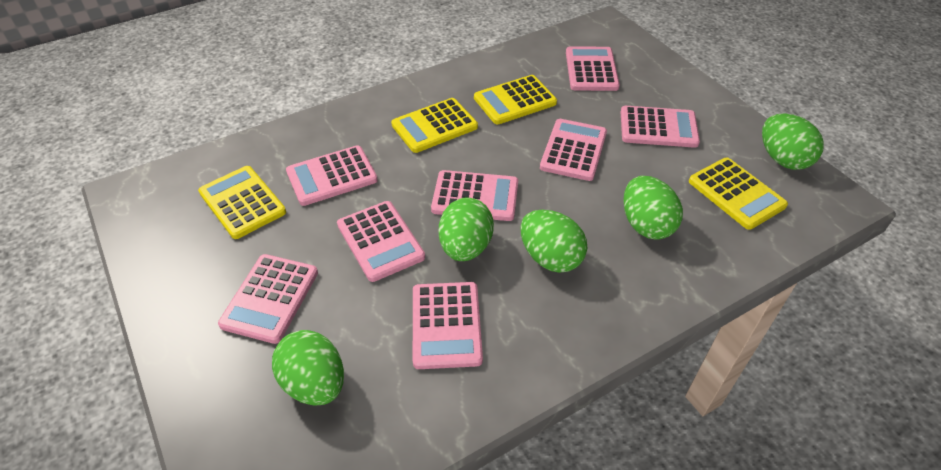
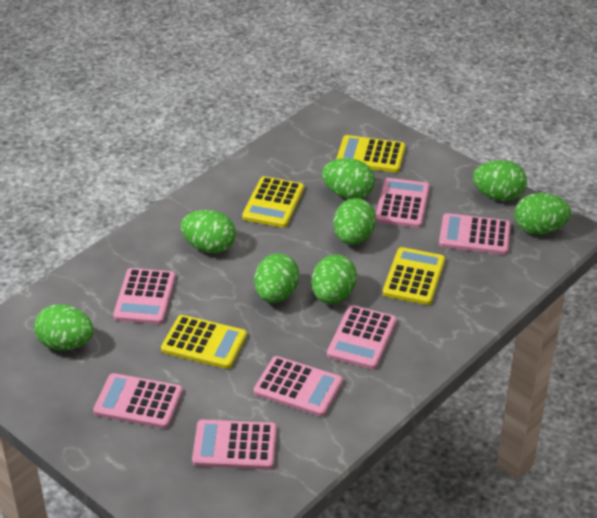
green egg: 5 -> 8
pink calculator: 8 -> 7

